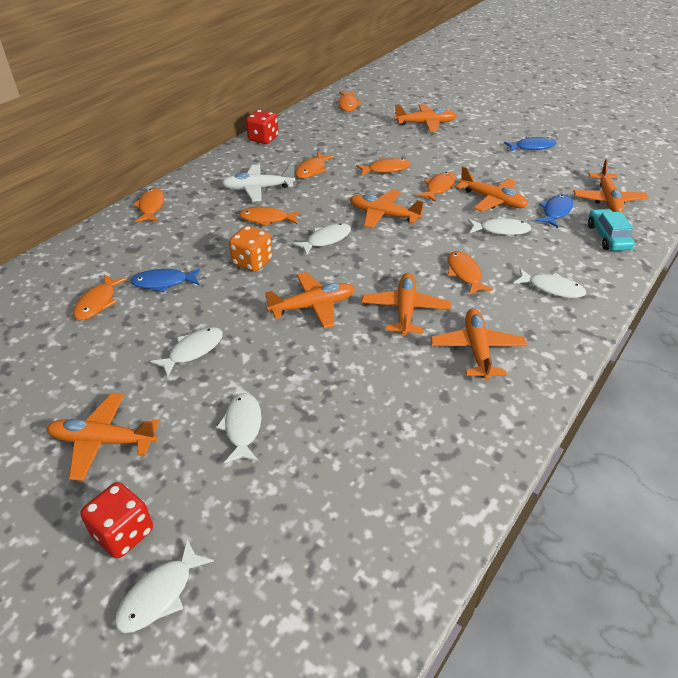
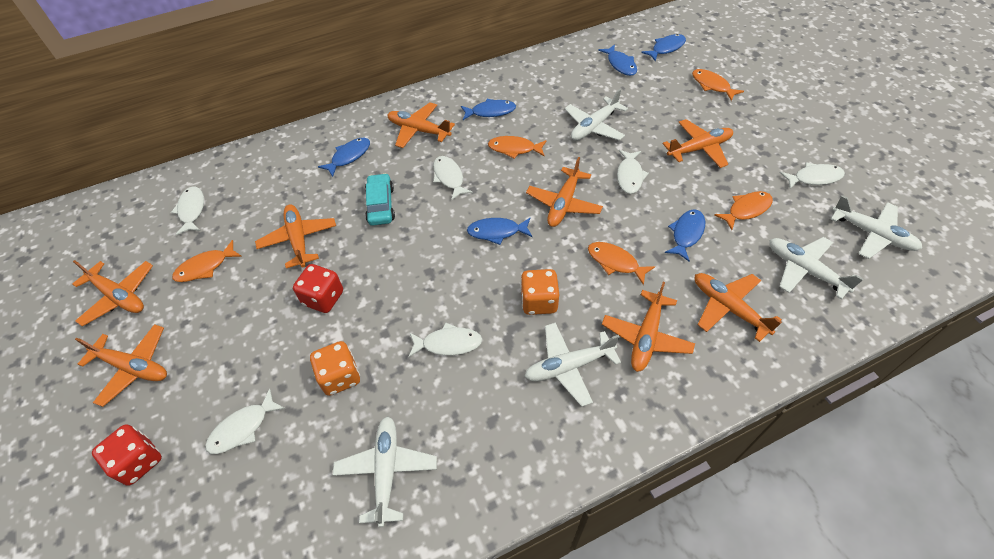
blue fish: 3 -> 6
orange dice: 1 -> 2
orange fish: 8 -> 5
white plane: 1 -> 5

